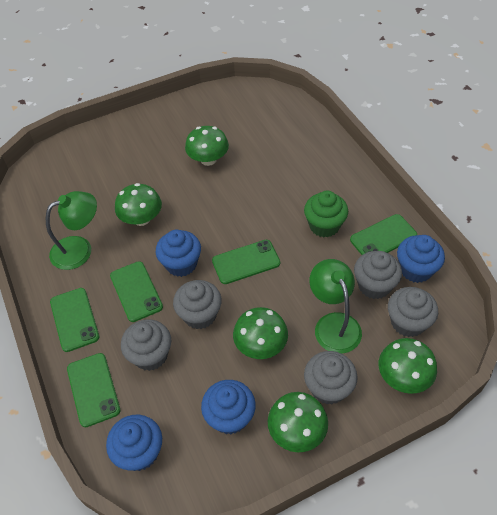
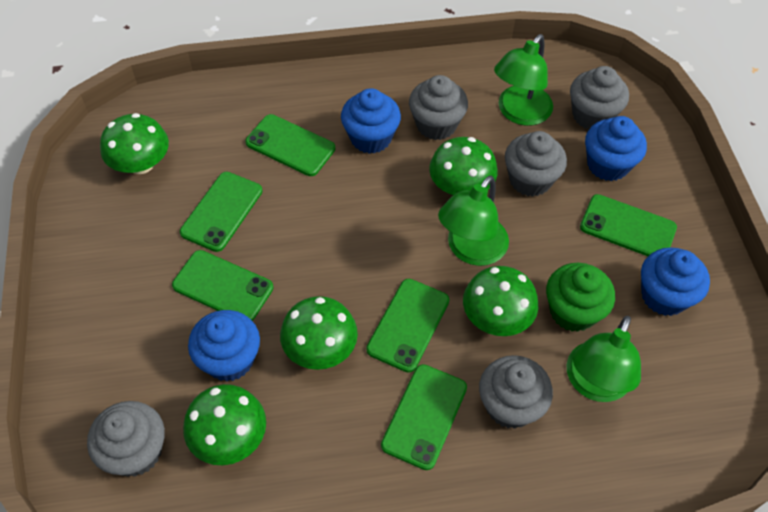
green lamp: 2 -> 3
green phone: 5 -> 6

